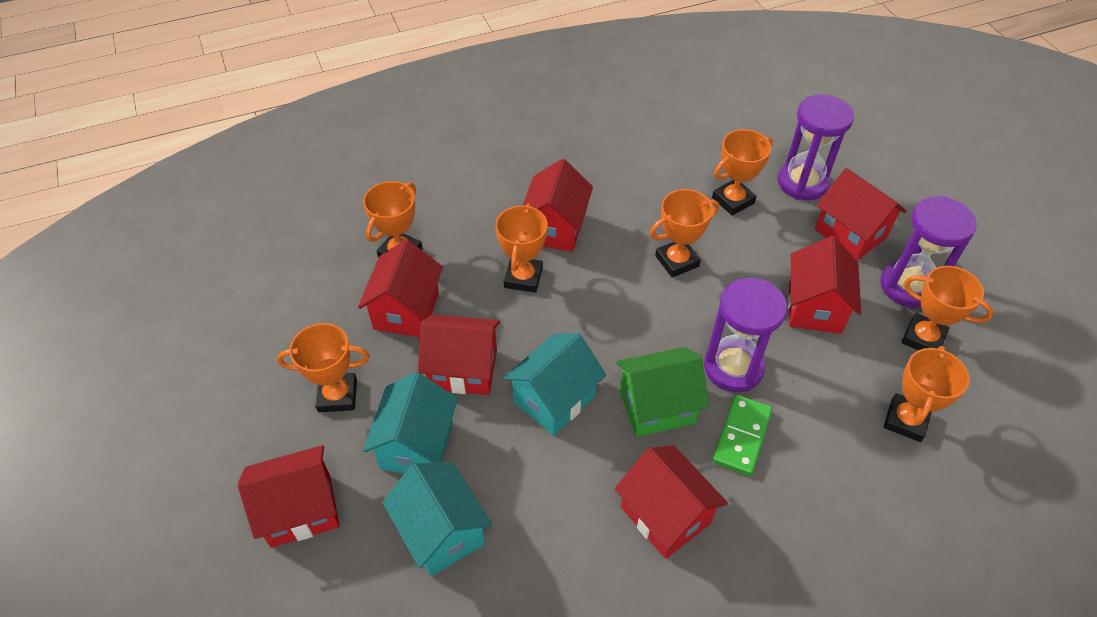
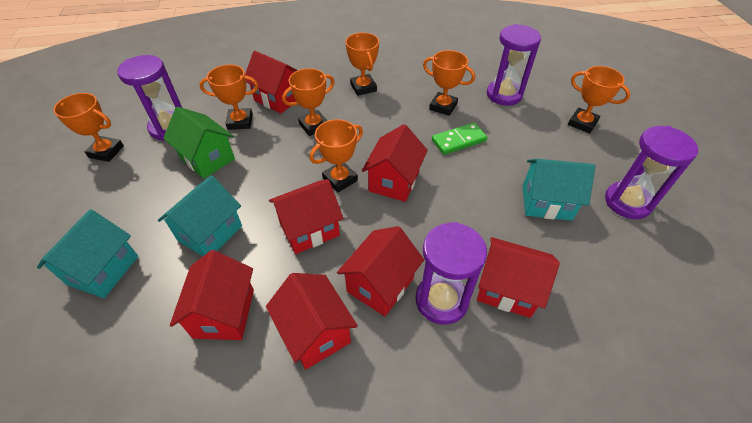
purple hourglass: 3 -> 4

